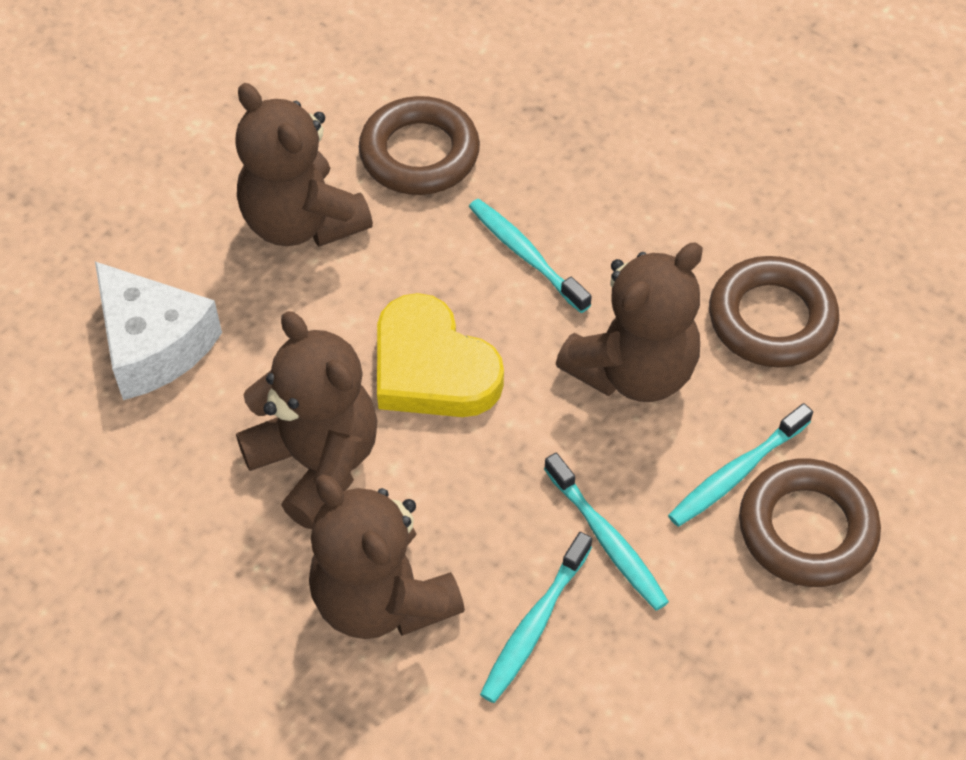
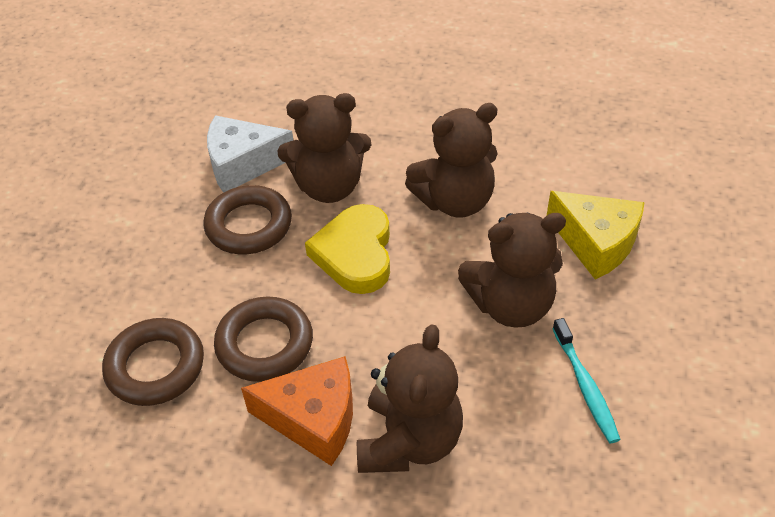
orange cheese: 0 -> 1
turquoise toothbrush: 4 -> 1
yellow cheese: 0 -> 1

